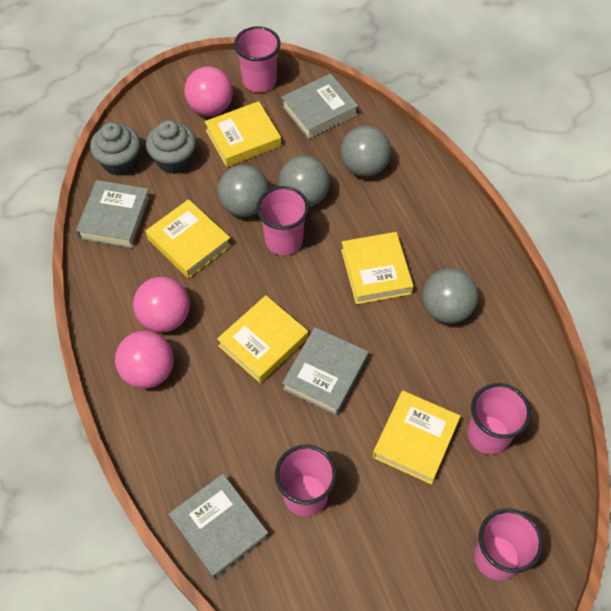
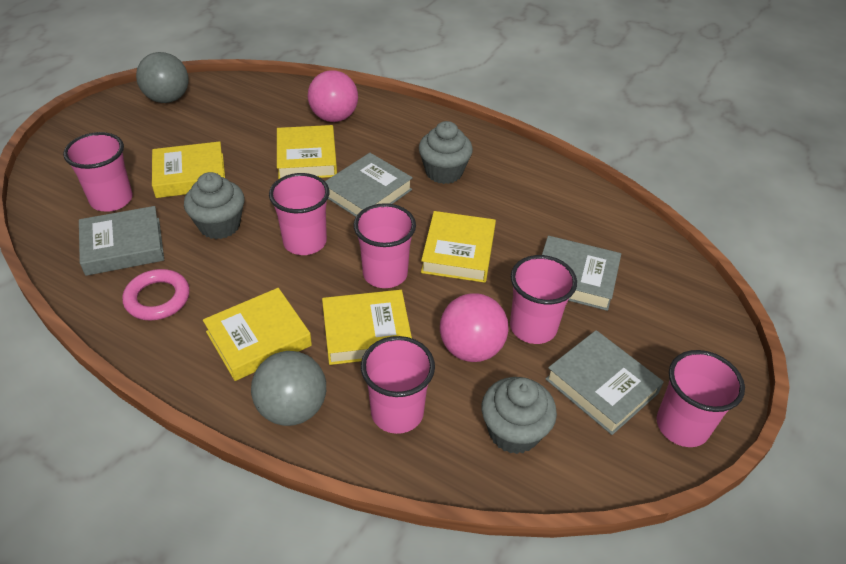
grey ball: 4 -> 2
grey cupcake: 2 -> 3
pink ball: 3 -> 2
pink cup: 5 -> 6
pink ring: 0 -> 1

